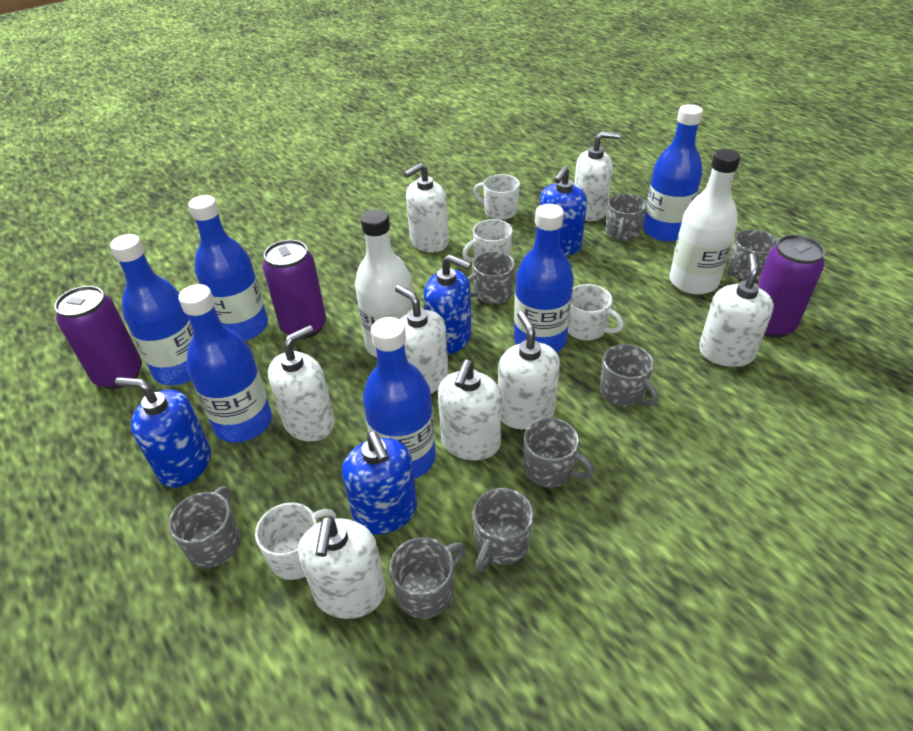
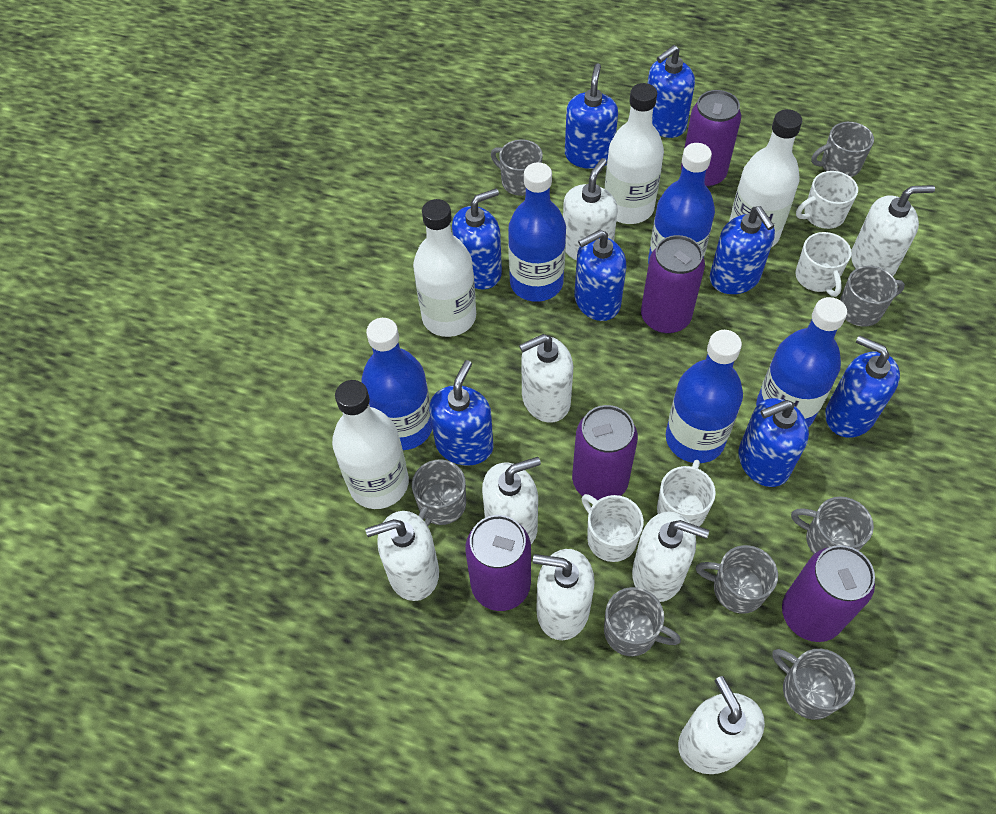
blue bottle: 6 -> 5
blue soap dispenser: 4 -> 8
purple can: 3 -> 5
white bottle: 2 -> 4

